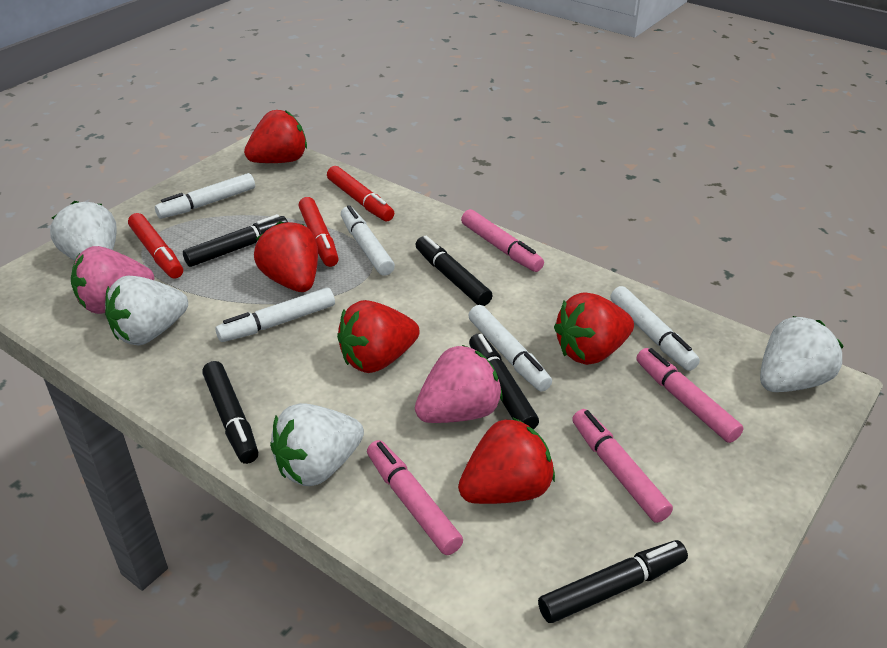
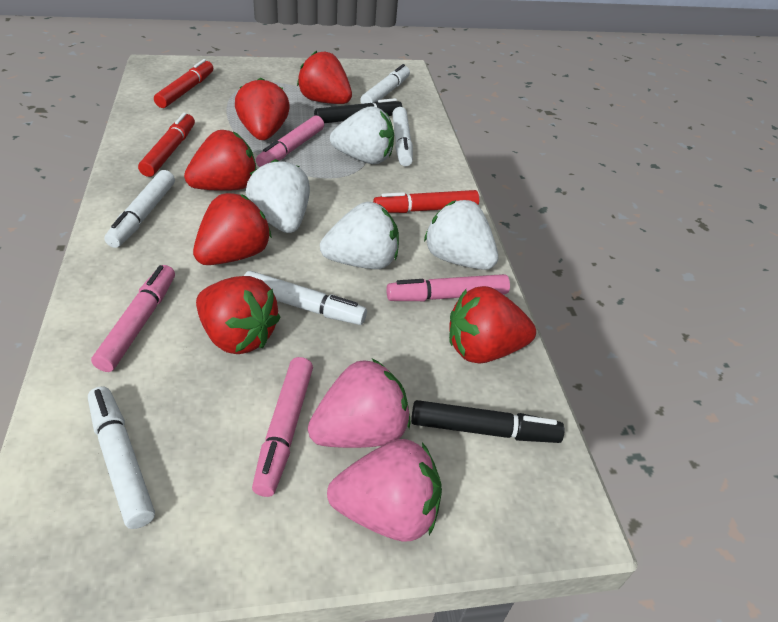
black marker: 5 -> 2
red strawberry: 5 -> 6

